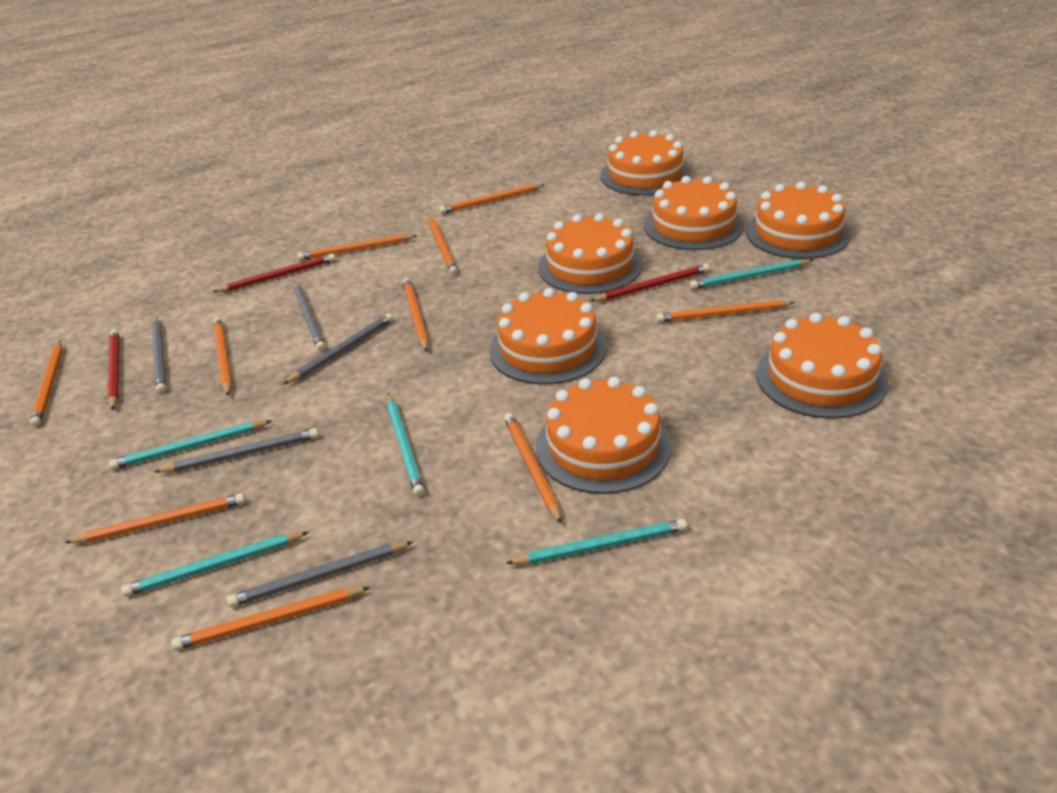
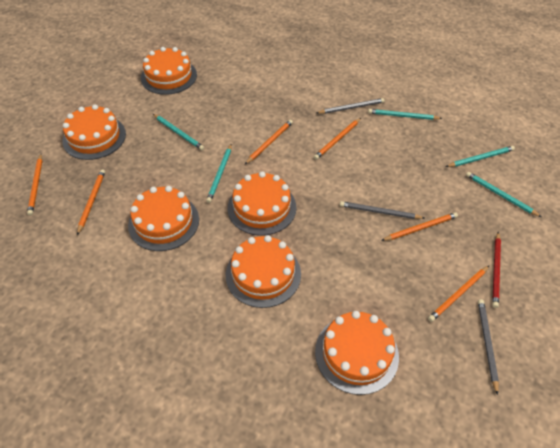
grey pencil: 5 -> 3
orange cake: 7 -> 6
orange pencil: 10 -> 6
red pencil: 3 -> 1

